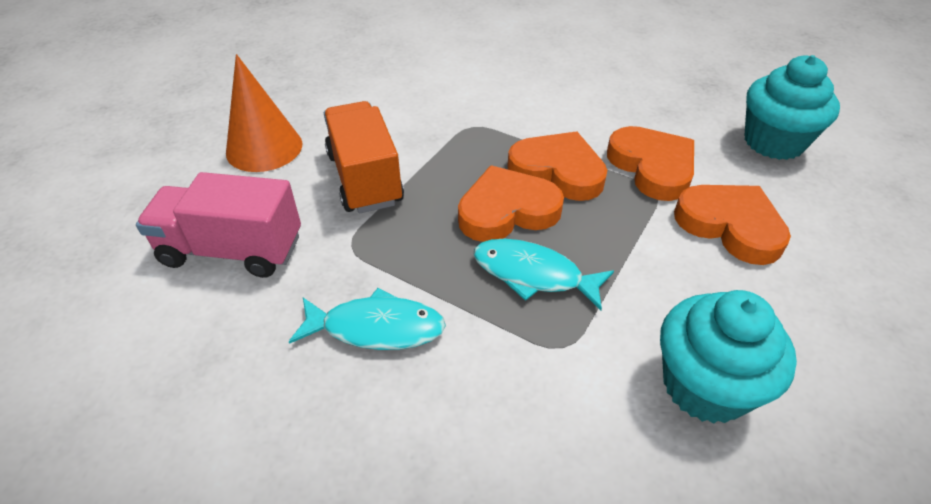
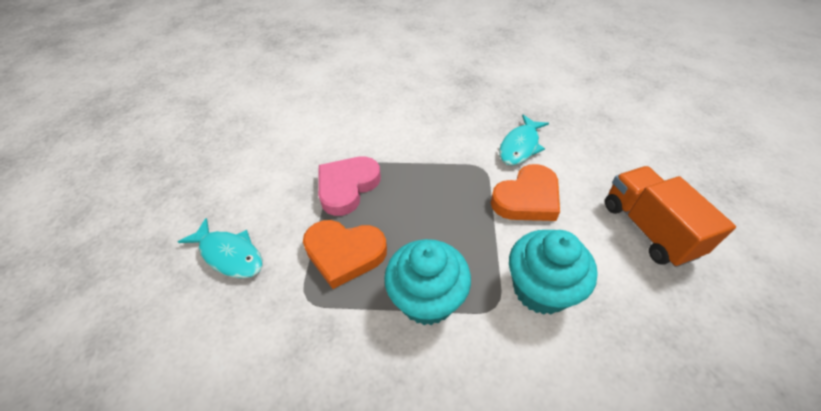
orange cone: 1 -> 0
orange heart: 4 -> 2
pink heart: 0 -> 1
pink truck: 1 -> 0

